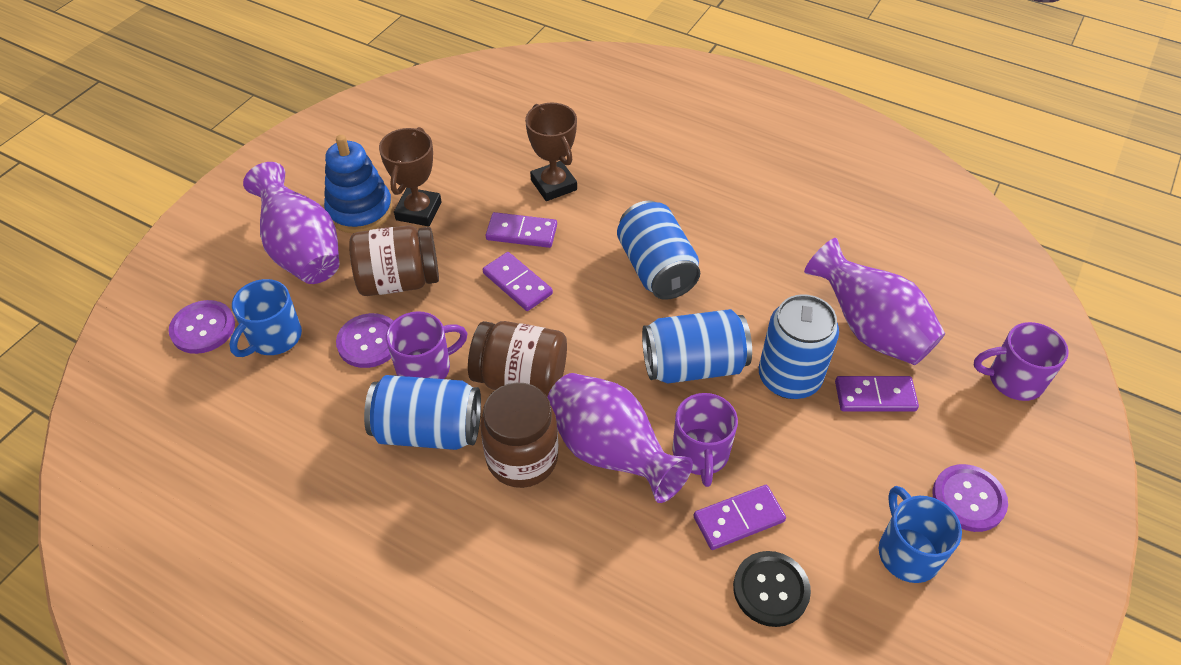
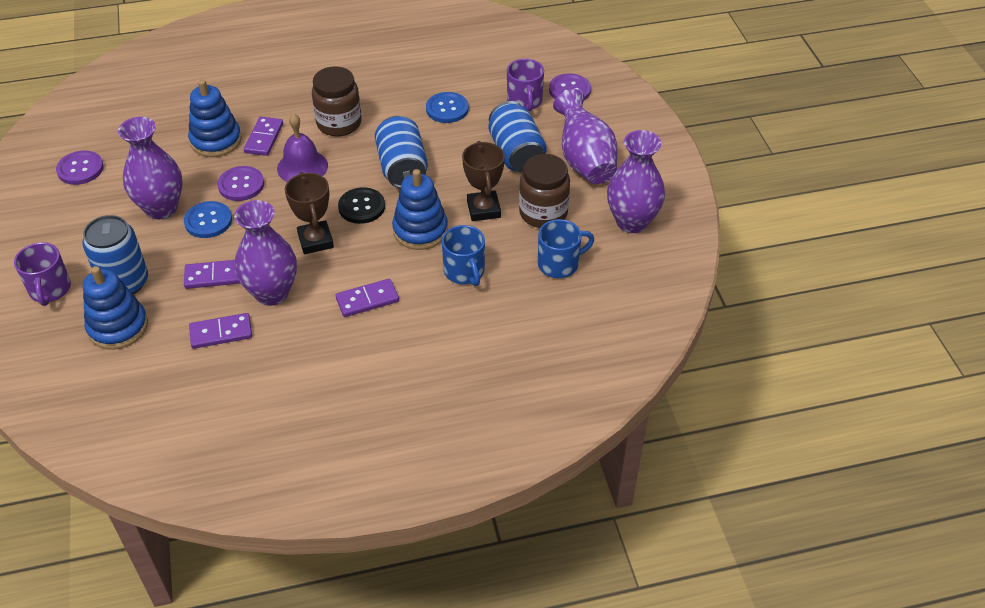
blue button: 0 -> 2
blue can: 4 -> 3
blue stacking toy: 1 -> 3
brown jar: 3 -> 2
purple bell: 0 -> 1
purple mug: 3 -> 2
purple vase: 3 -> 4

